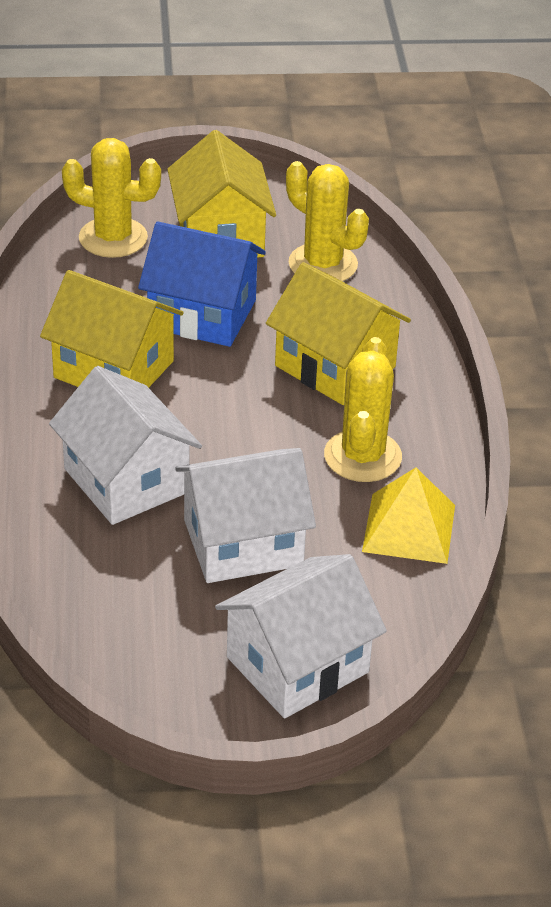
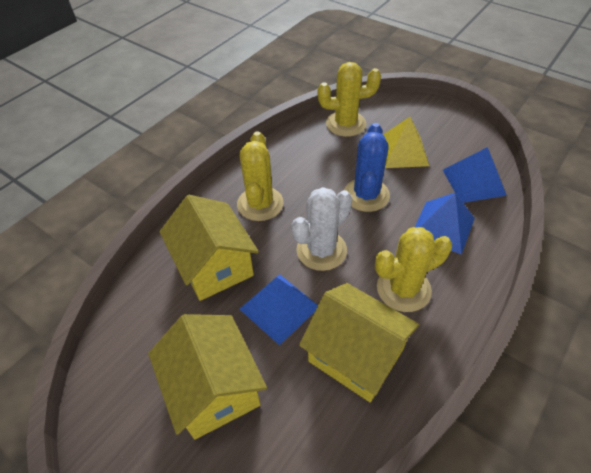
blue cactus: 0 -> 1
blue house: 1 -> 0
blue pyramid: 0 -> 3
white cactus: 0 -> 1
white house: 3 -> 0

